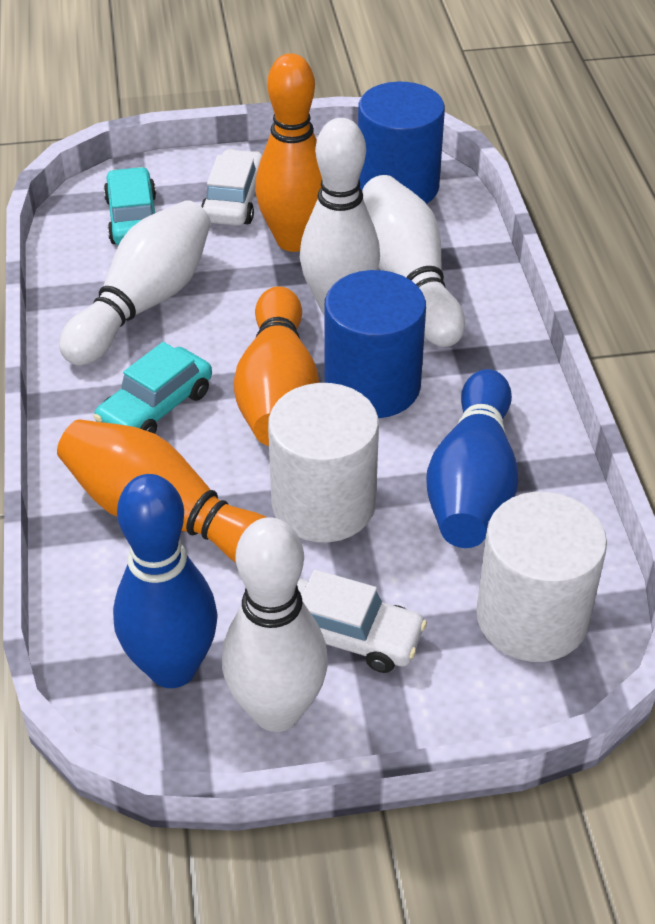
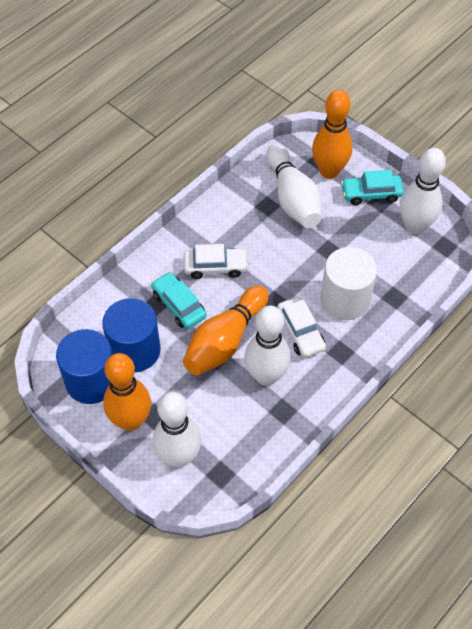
blue bowling pin: 2 -> 0
white cylinder: 2 -> 1

